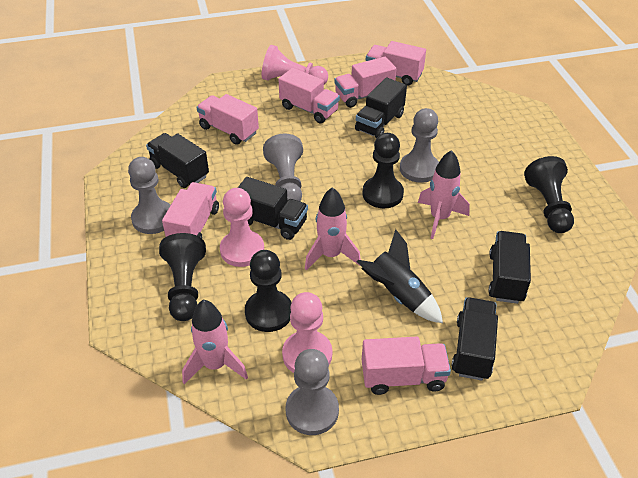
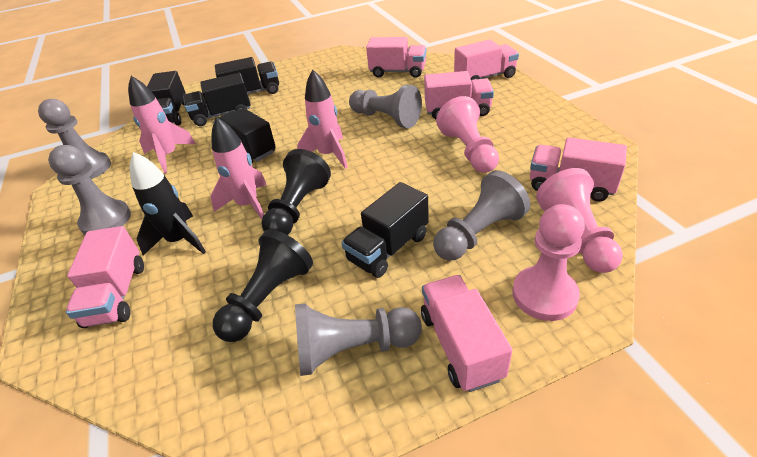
black pawn: 4 -> 2
grey pawn: 4 -> 5

